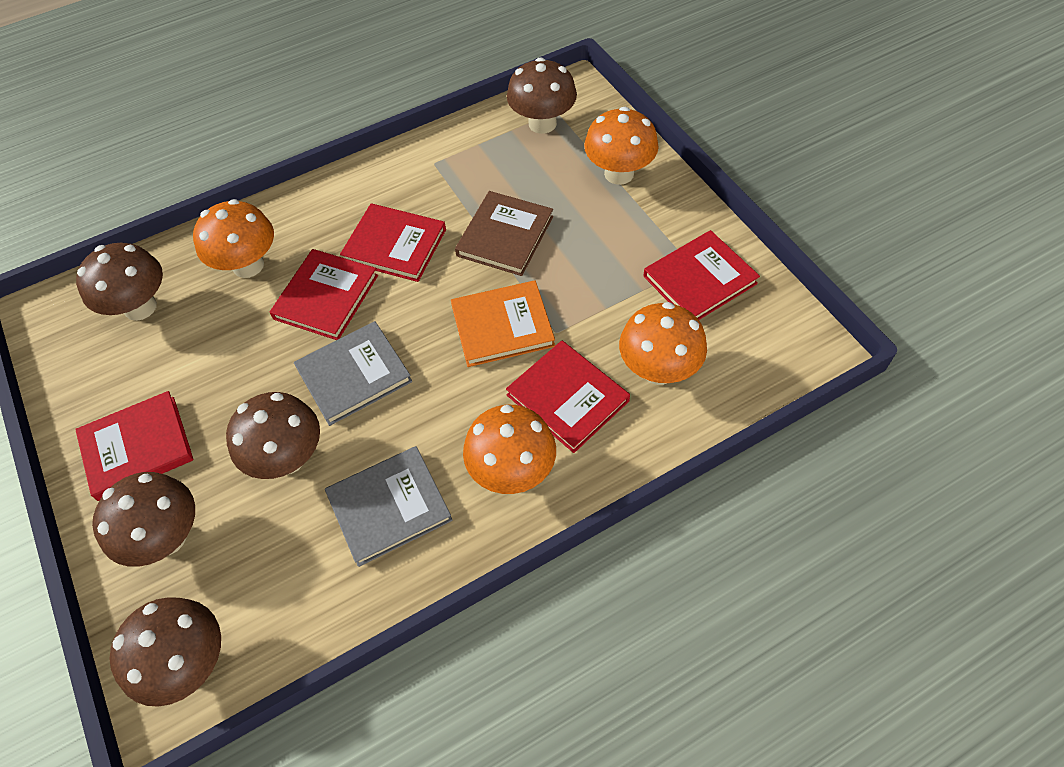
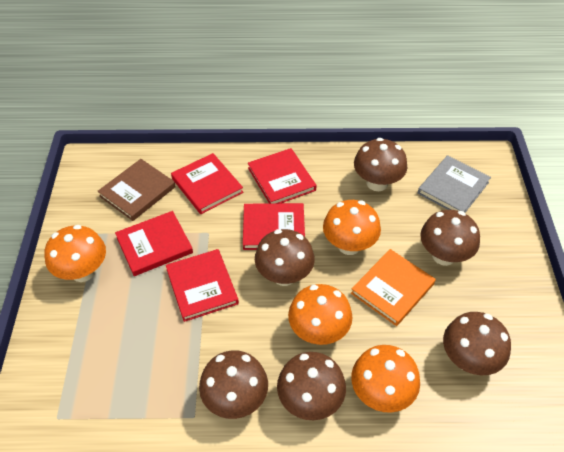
brown mushroom: 5 -> 6
grey book: 2 -> 1

